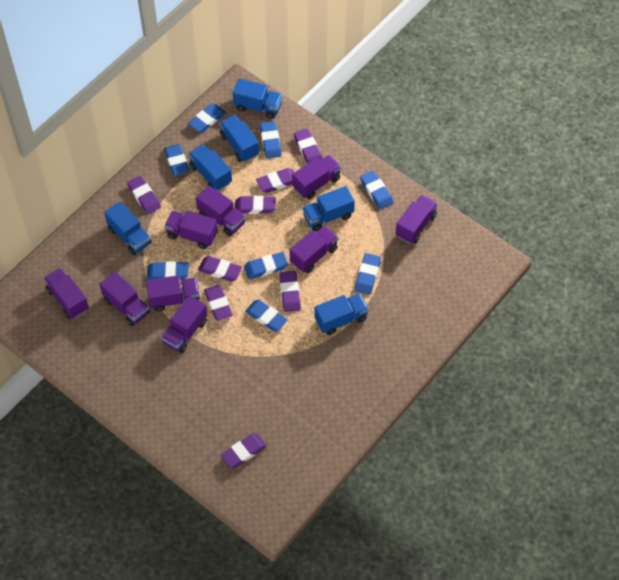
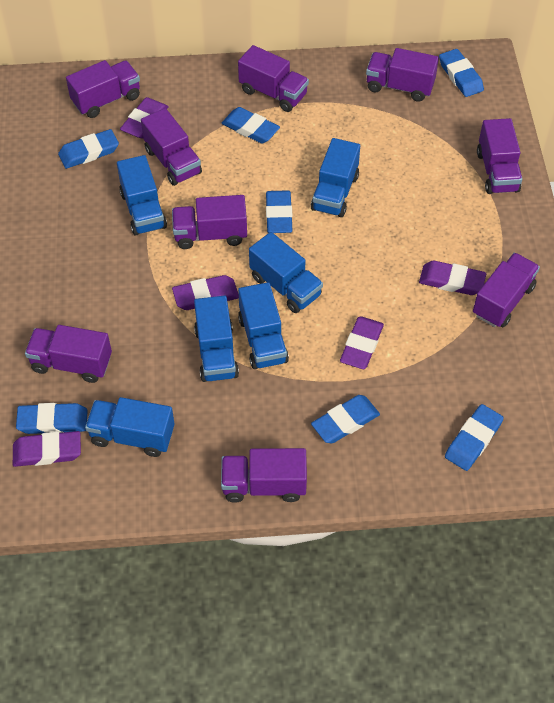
blue eraser: 8 -> 7
purple eraser: 8 -> 5

